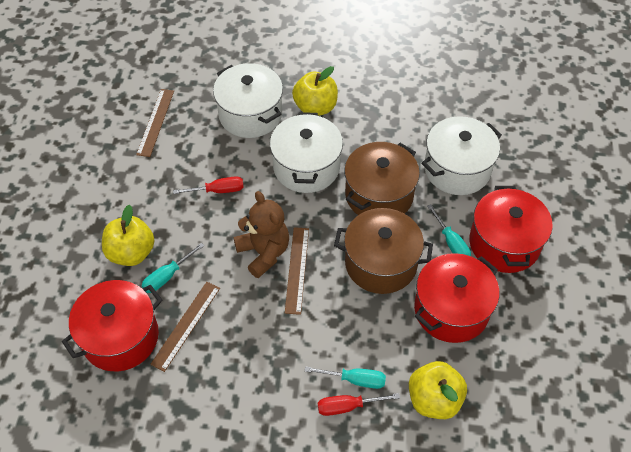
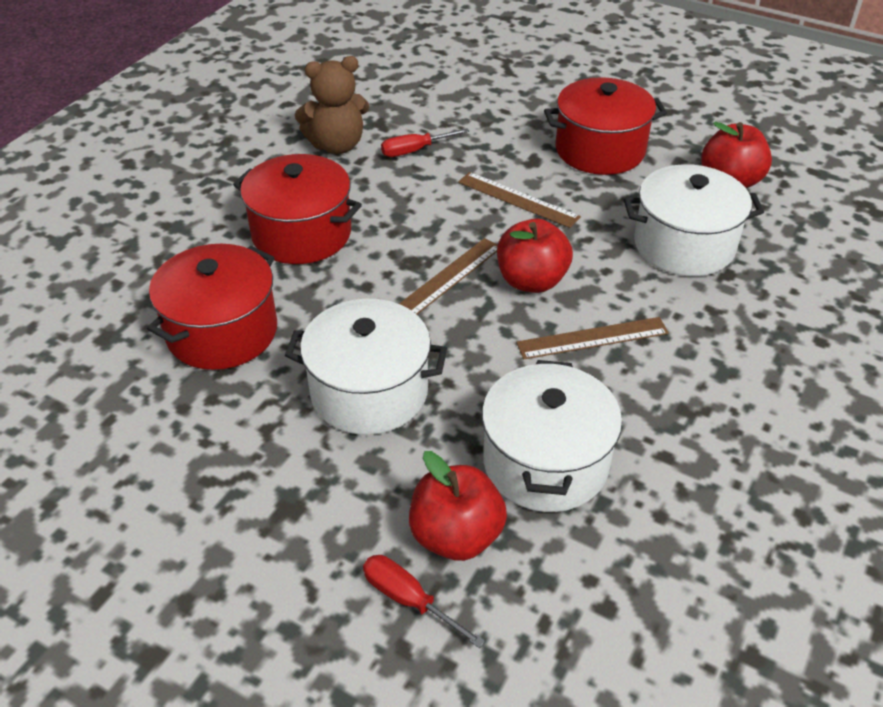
brown pot: 2 -> 0
red apple: 0 -> 3
turquoise screwdriver: 3 -> 0
yellow apple: 3 -> 0

